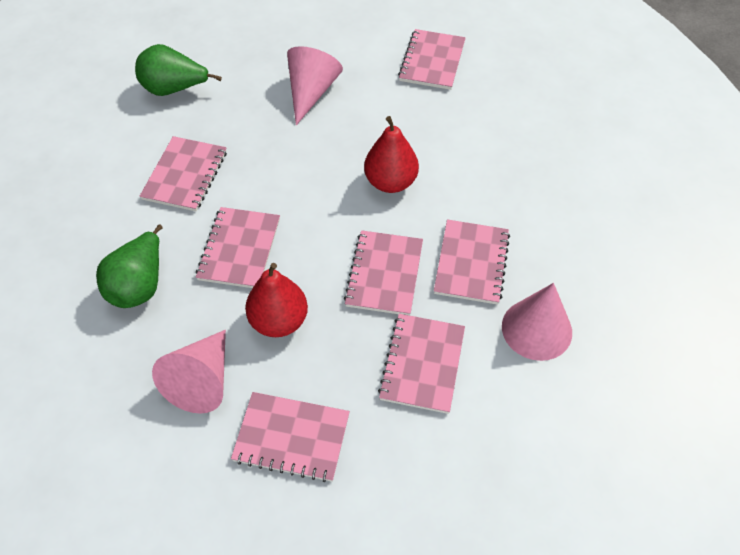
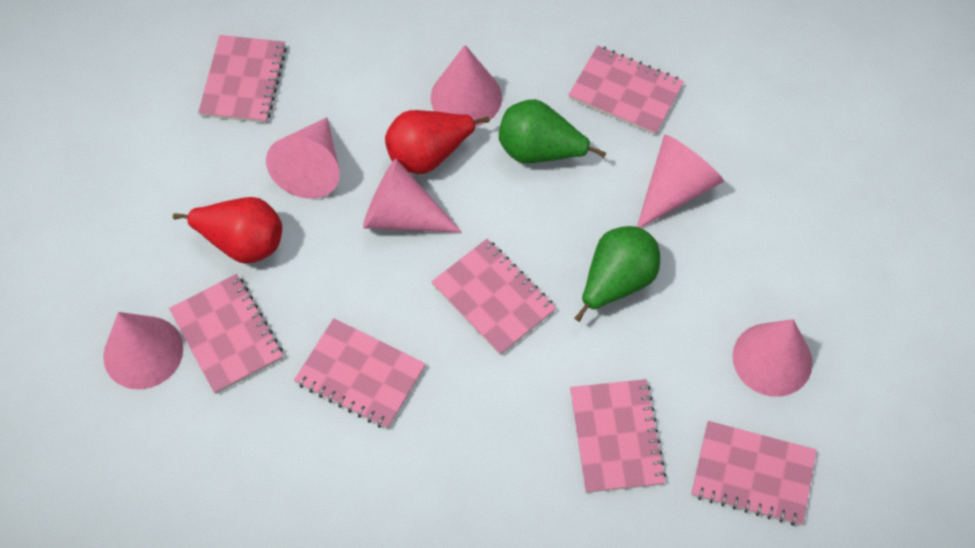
pink cone: 3 -> 6

